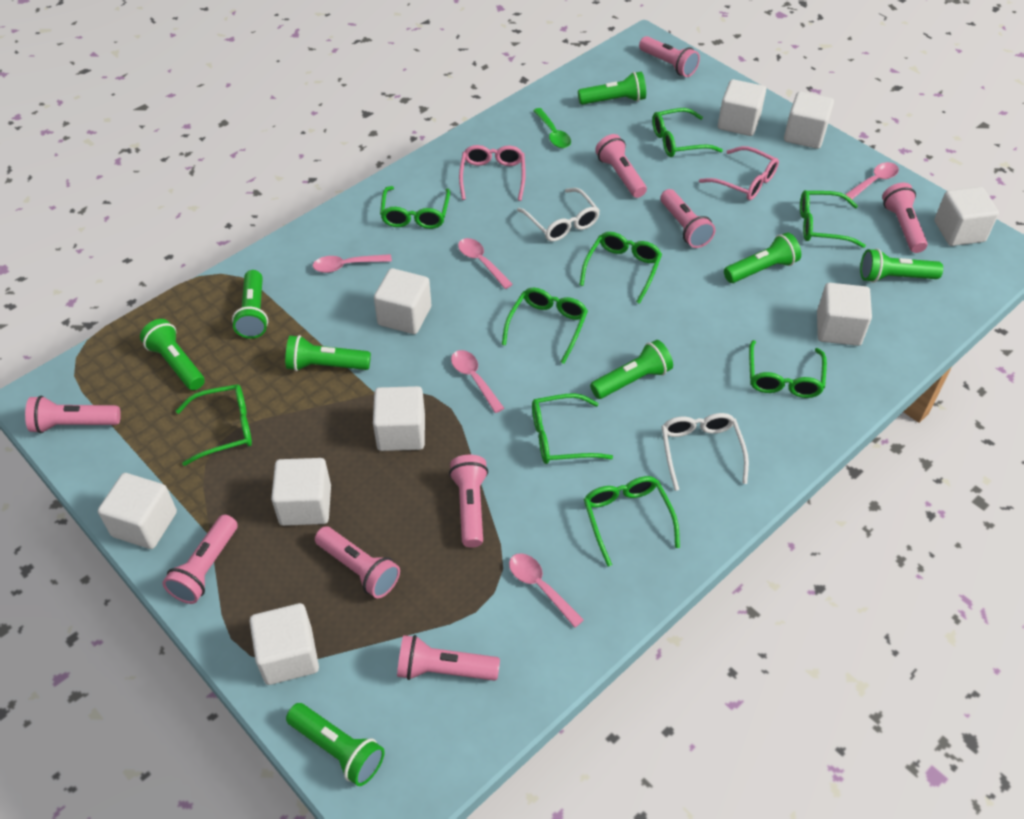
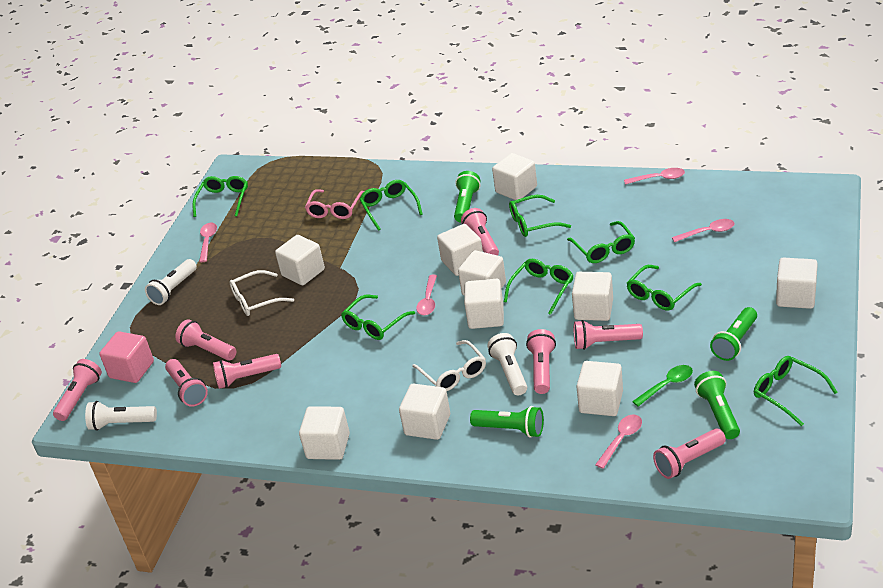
green flashlight: 8 -> 4
green glasses: 9 -> 8
pink cube: 0 -> 1
pink flashlight: 9 -> 8
pink glasses: 2 -> 1
white cube: 9 -> 10
white flashlight: 0 -> 3

